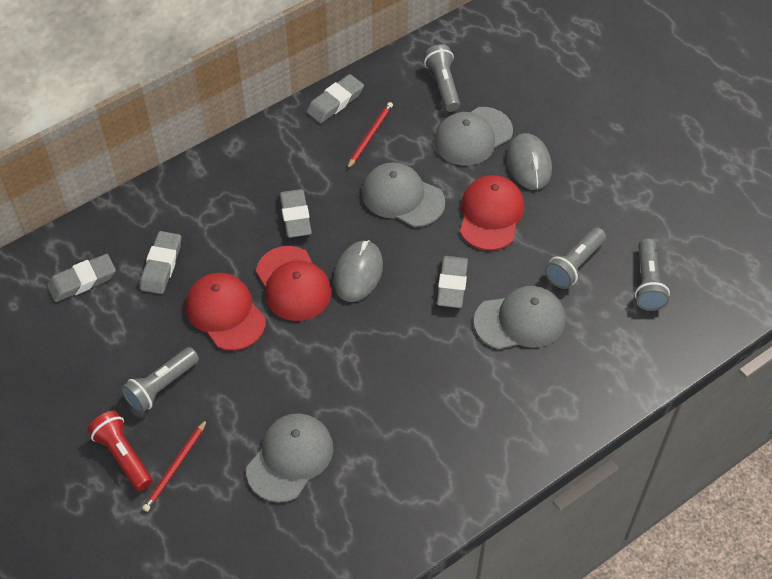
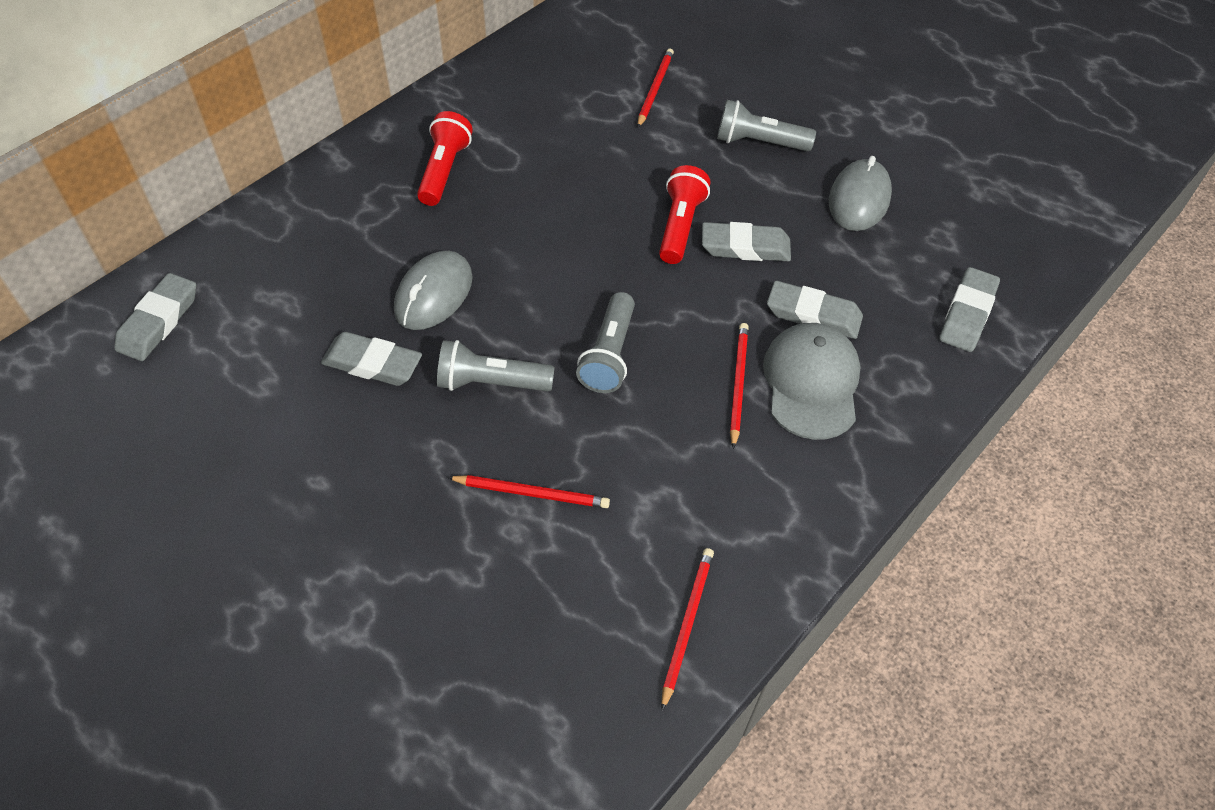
grey cap: 4 -> 1
grey flashlight: 4 -> 3
red cap: 3 -> 0
red flashlight: 1 -> 2
red pencil: 2 -> 4

